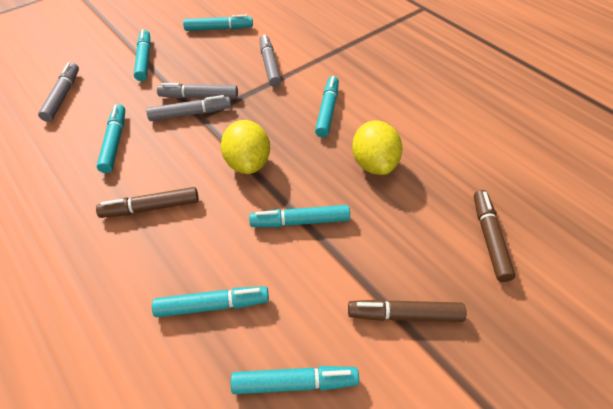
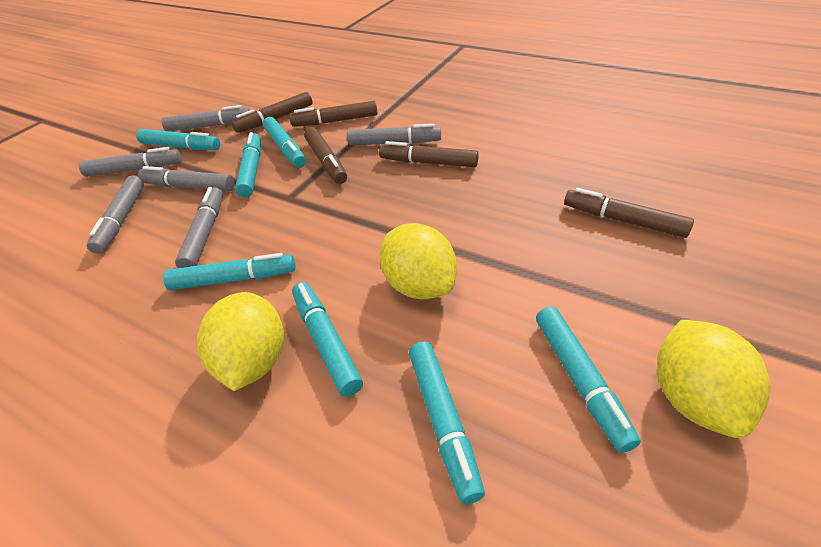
brown marker: 3 -> 5
grey marker: 4 -> 6
yellow lemon: 2 -> 3

